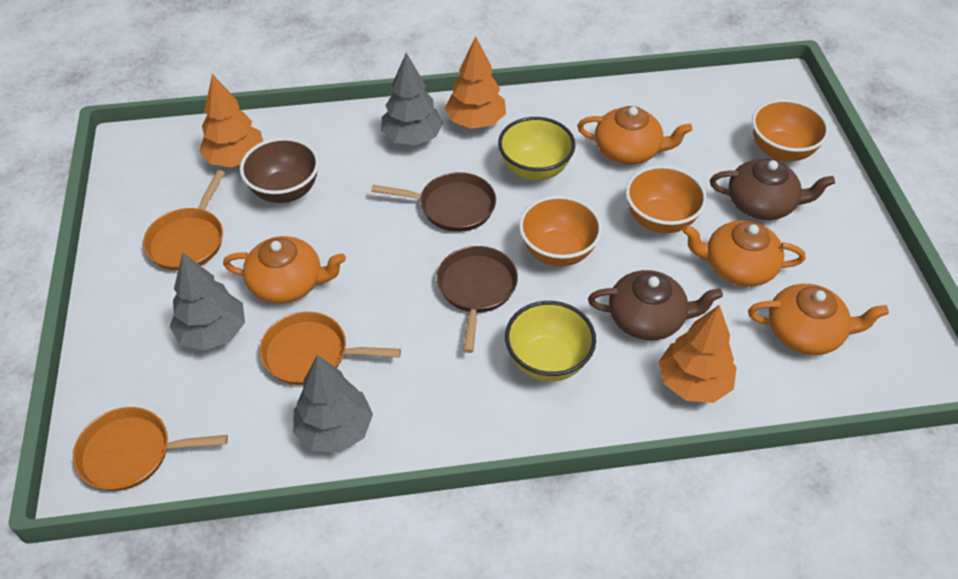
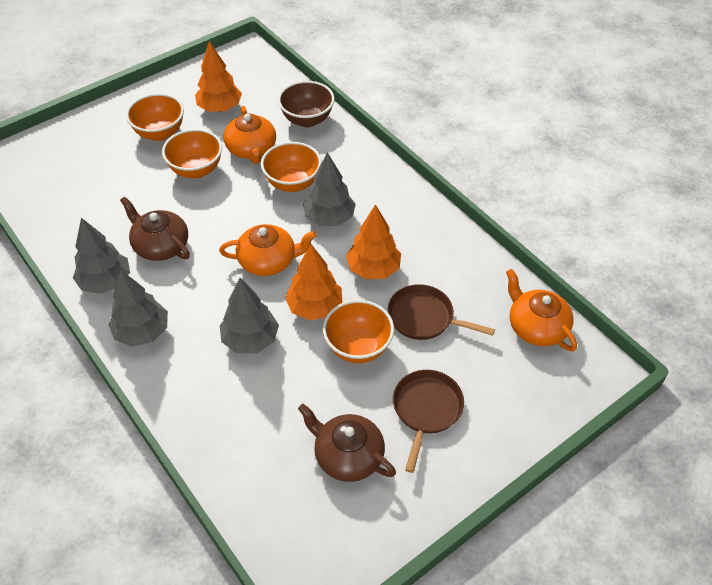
grey tree: 3 -> 4
orange bowl: 3 -> 4
orange pan: 3 -> 0
orange teapot: 4 -> 3
yellow bowl: 2 -> 0

